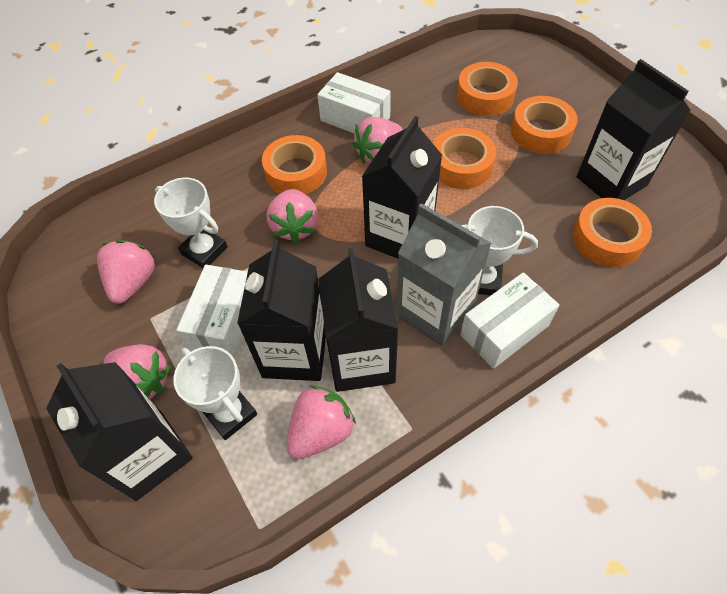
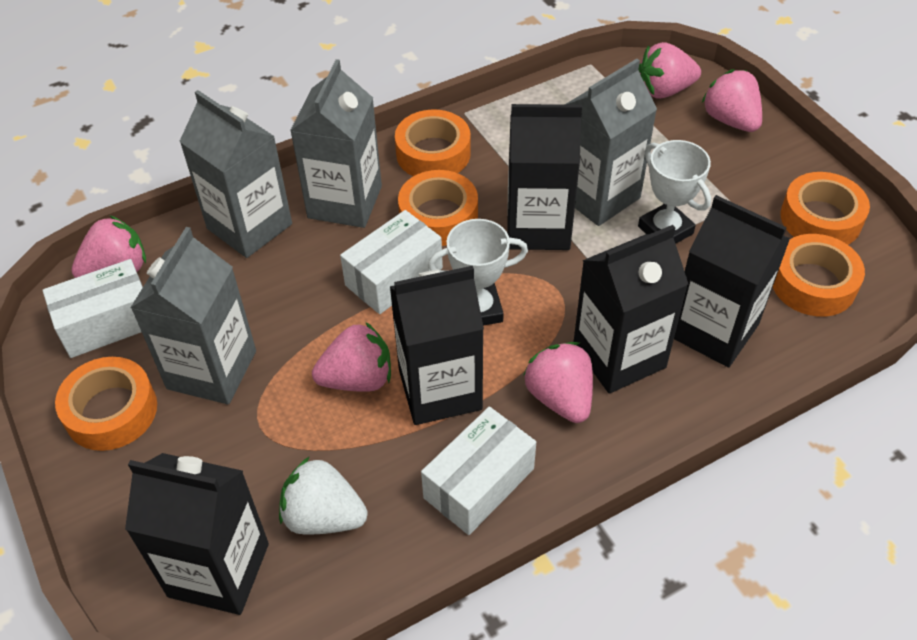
grey carton: 1 -> 4
white strawberry: 0 -> 1
white trophy: 3 -> 2

